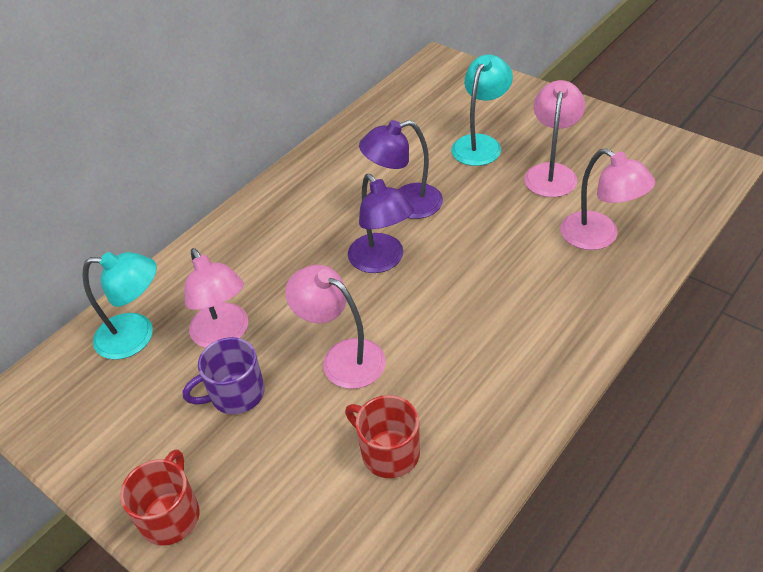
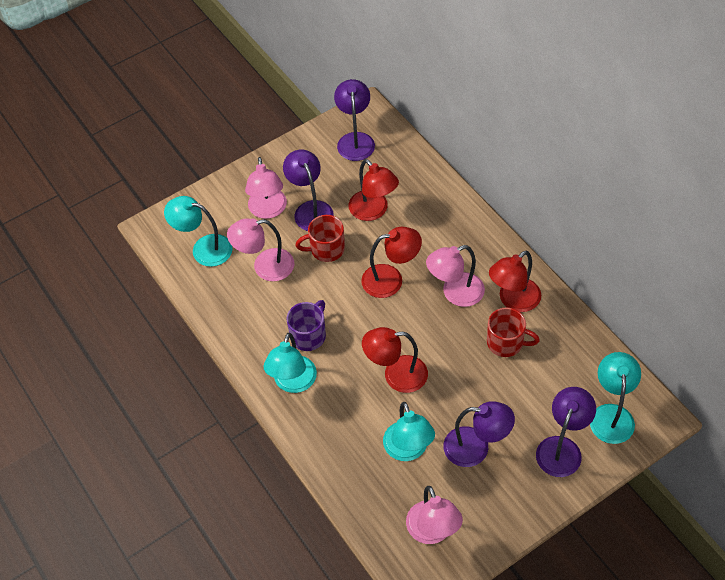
purple lamp: 2 -> 4
red lamp: 0 -> 4
turquoise lamp: 2 -> 4

